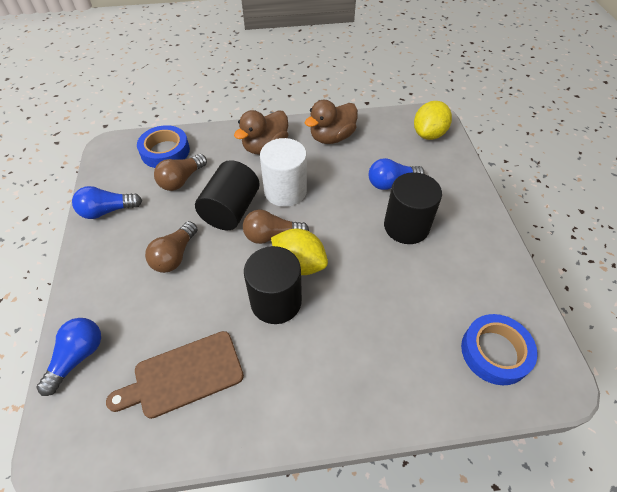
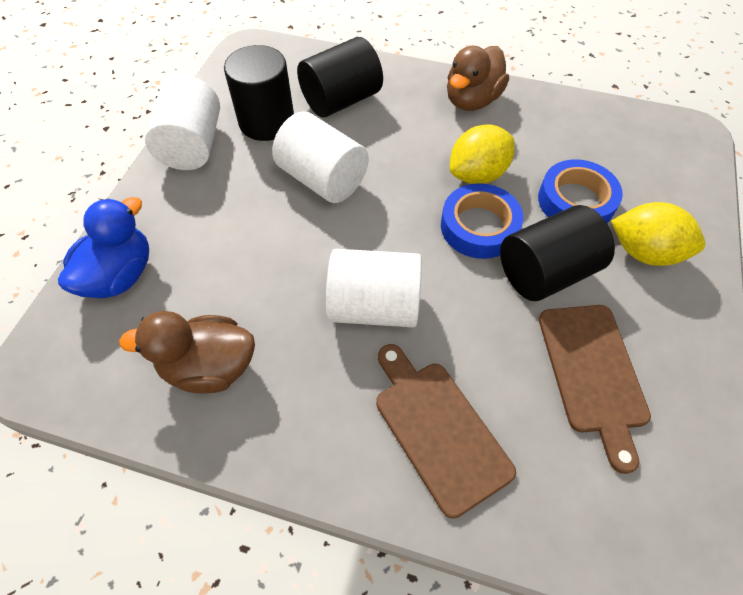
blue duck: 0 -> 1
blue light bulb: 3 -> 0
brown cutting board: 1 -> 2
brown light bulb: 3 -> 0
white cylinder: 1 -> 3

